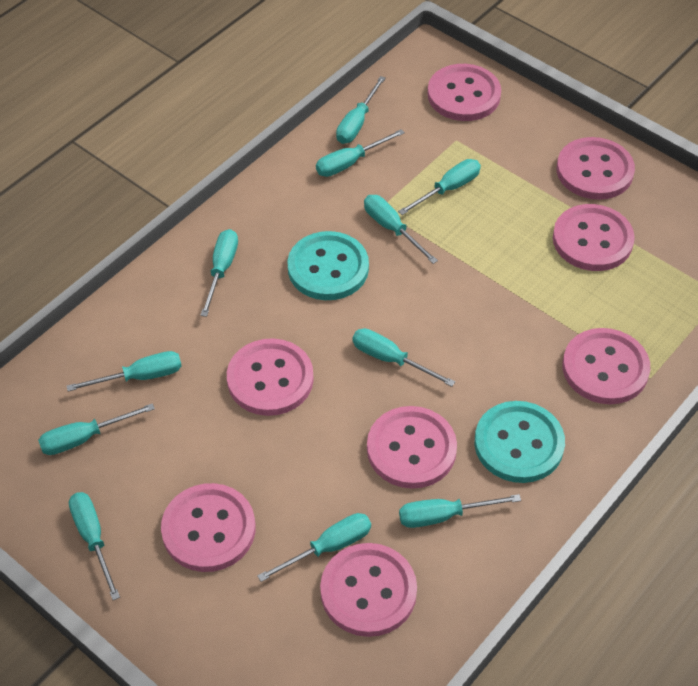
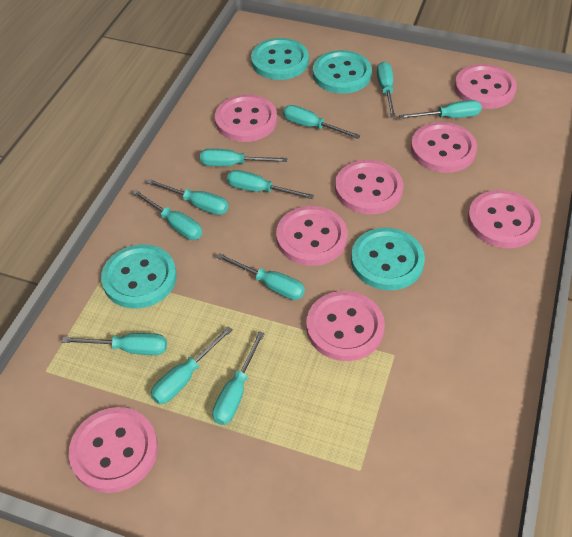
turquoise button: 2 -> 4

